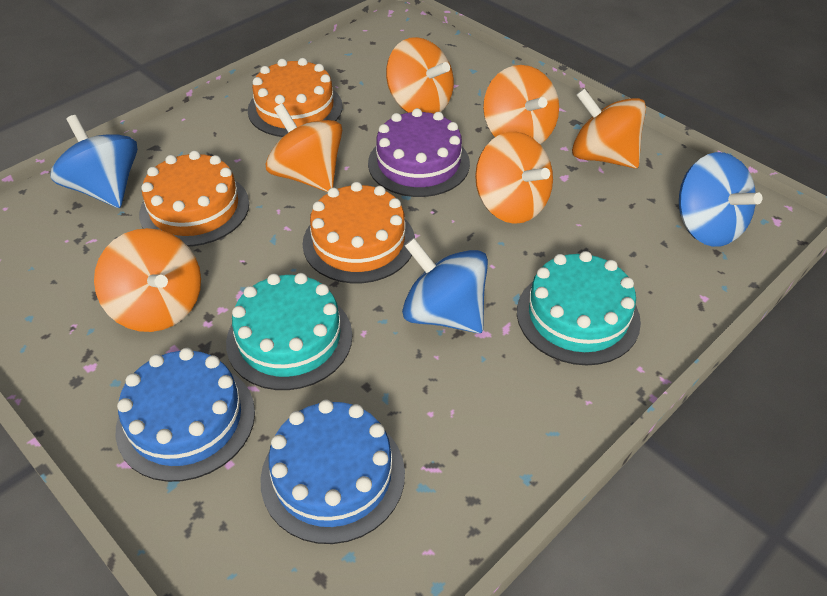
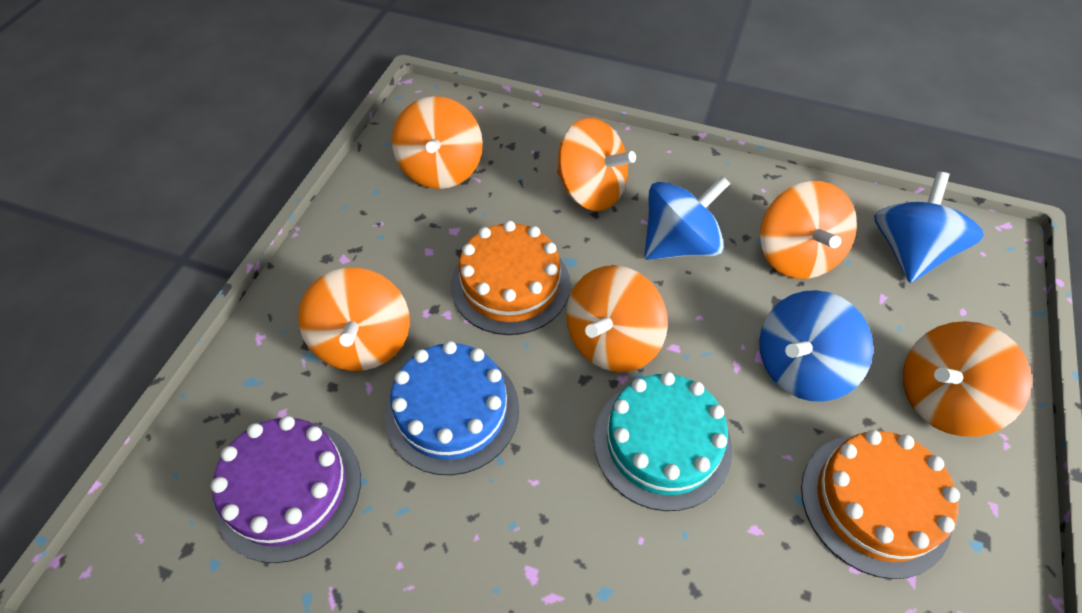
blue cake: 2 -> 1
orange cake: 3 -> 2
turquoise cake: 2 -> 1

